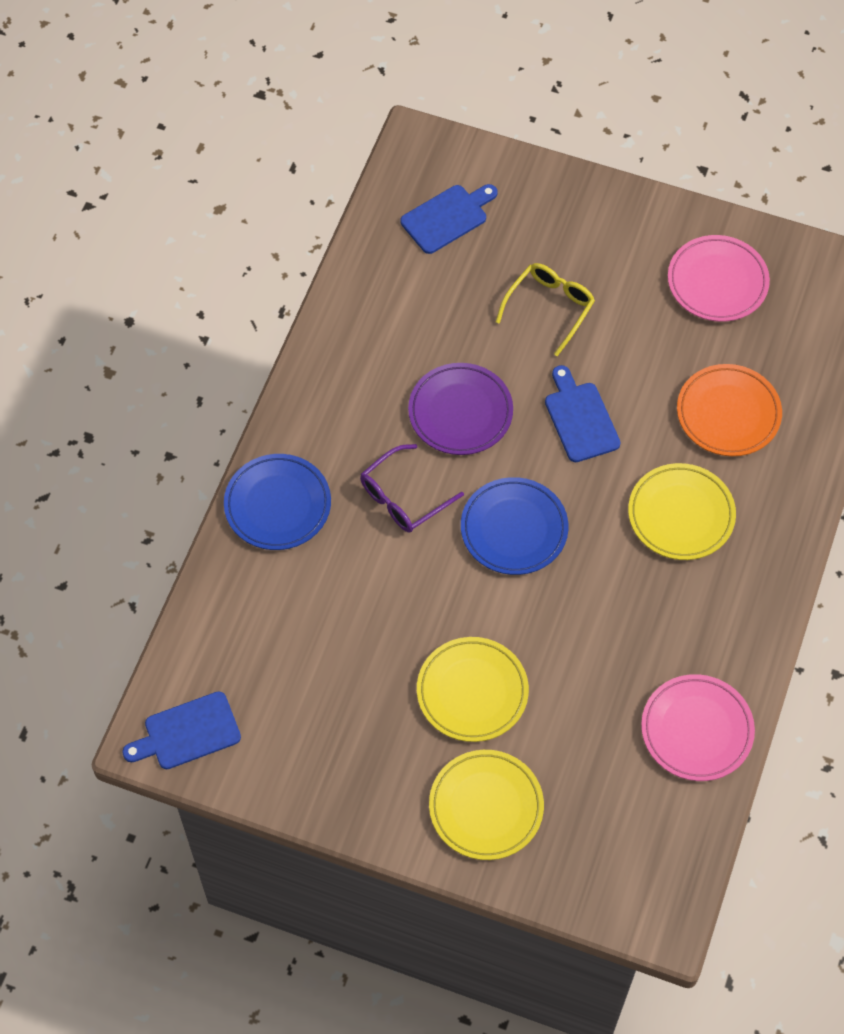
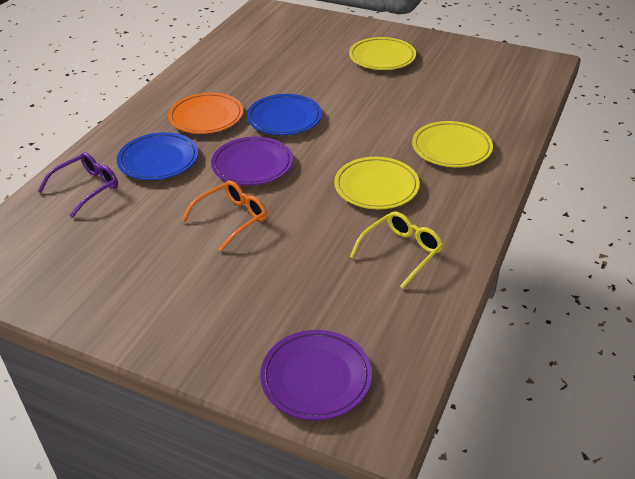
blue cutting board: 3 -> 0
orange glasses: 0 -> 1
pink plate: 2 -> 0
purple plate: 1 -> 2

